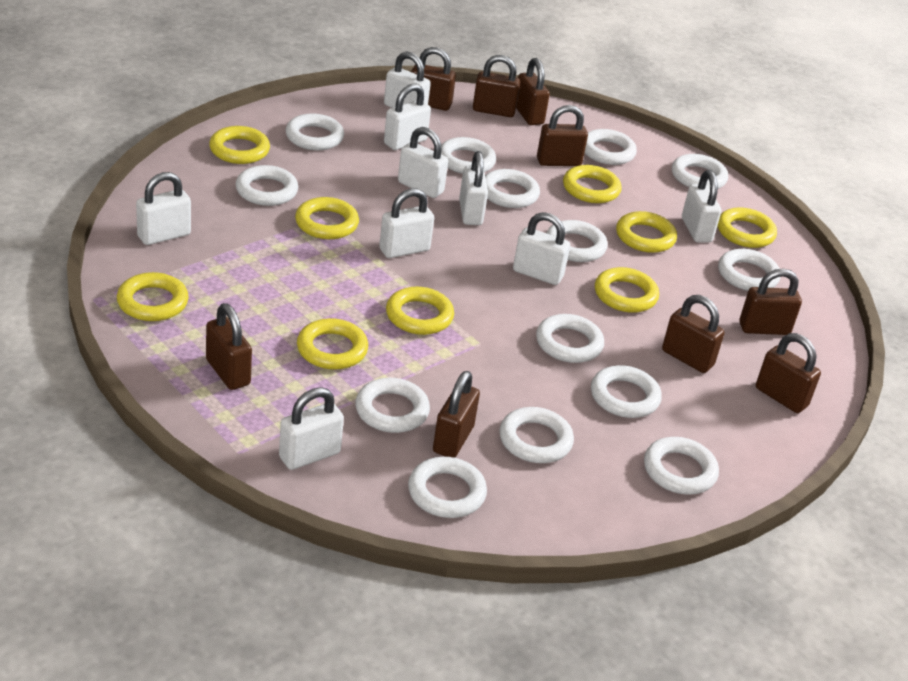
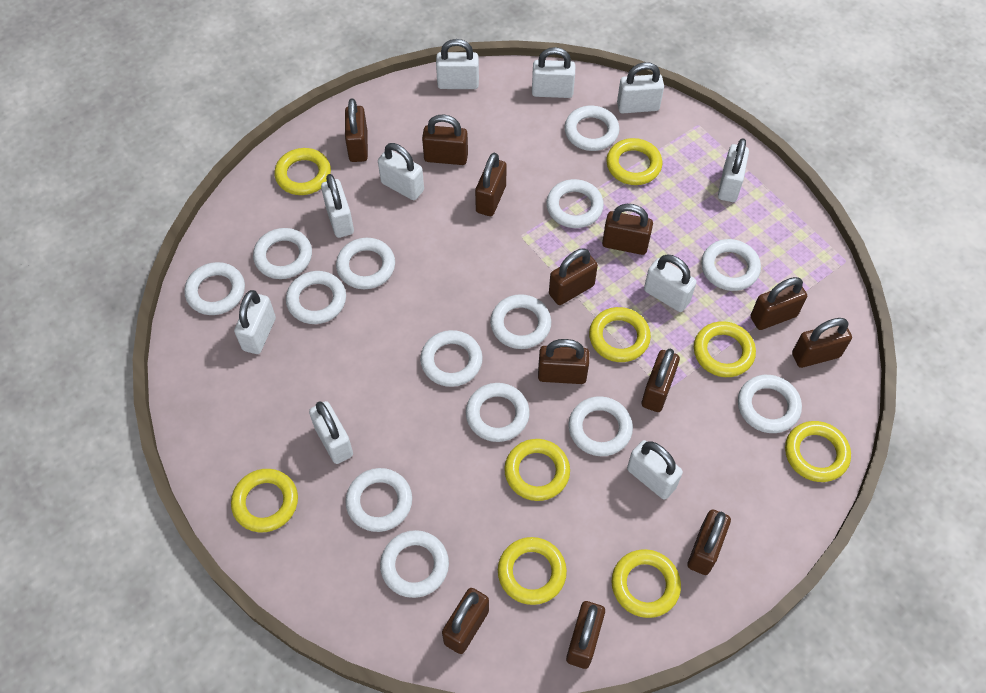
brown padlock: 9 -> 12
white padlock: 9 -> 10

